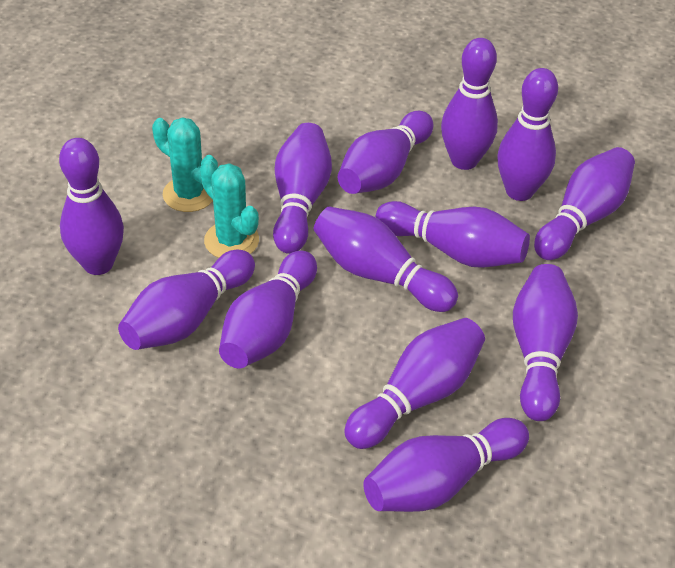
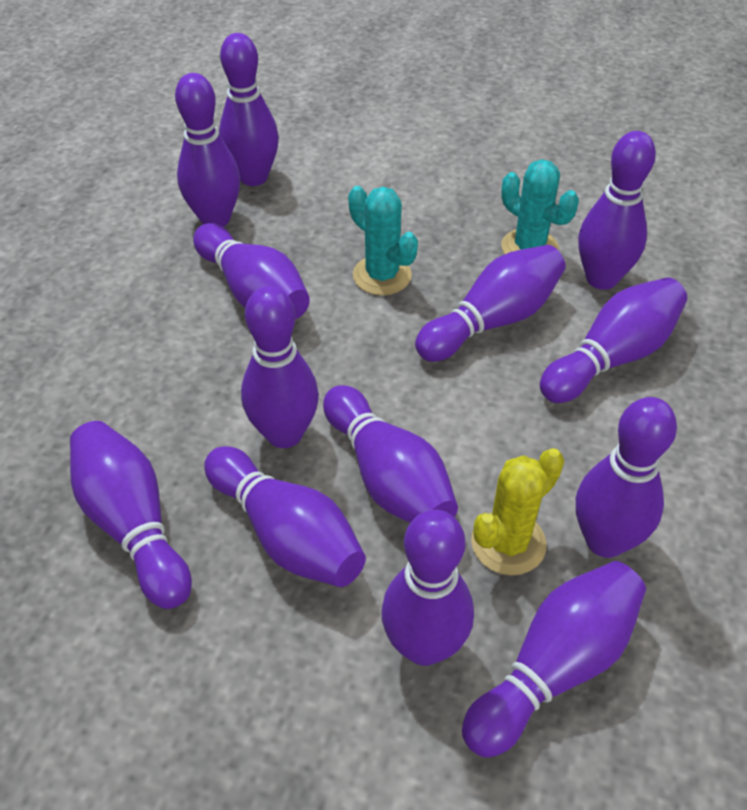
yellow cactus: 0 -> 1

